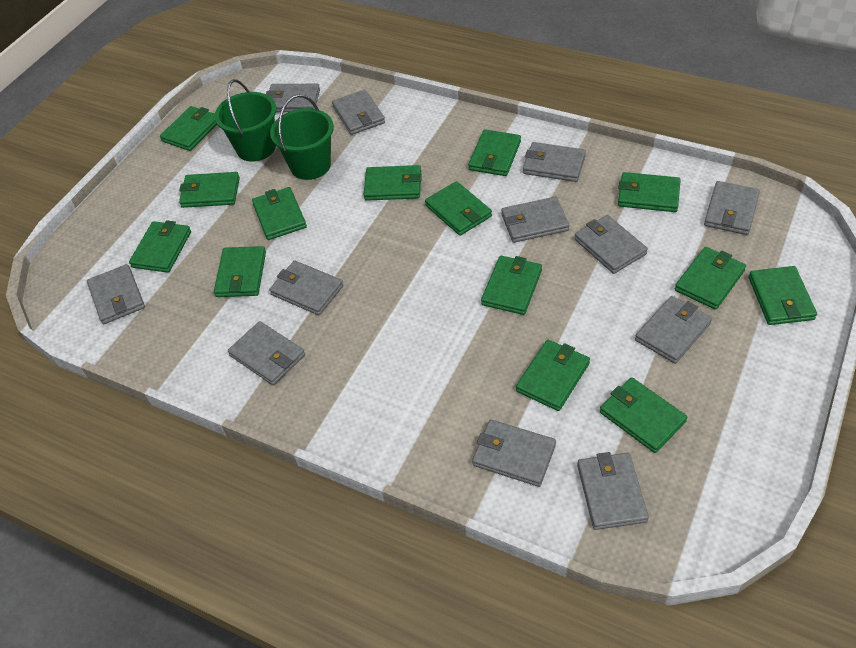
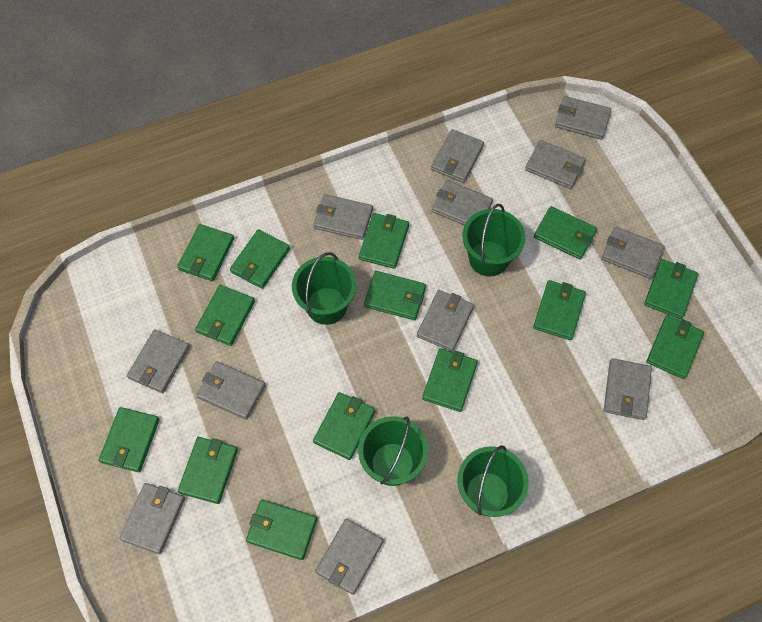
green bucket: 2 -> 4

